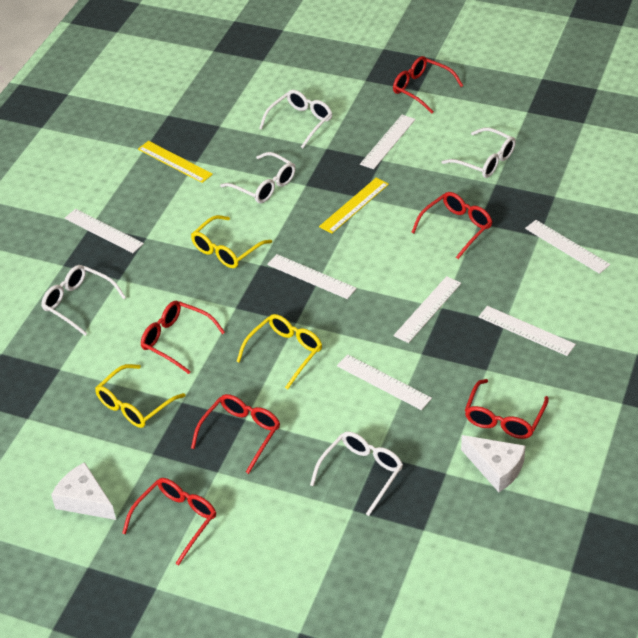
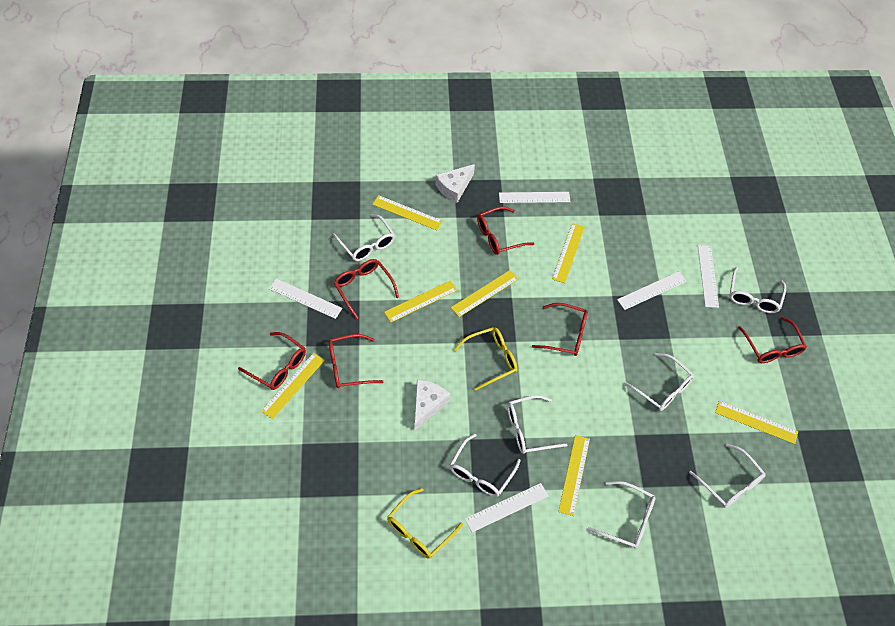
white glasses: 5 -> 7
white ruler: 7 -> 5
yellow glasses: 3 -> 2
yellow ruler: 2 -> 7

